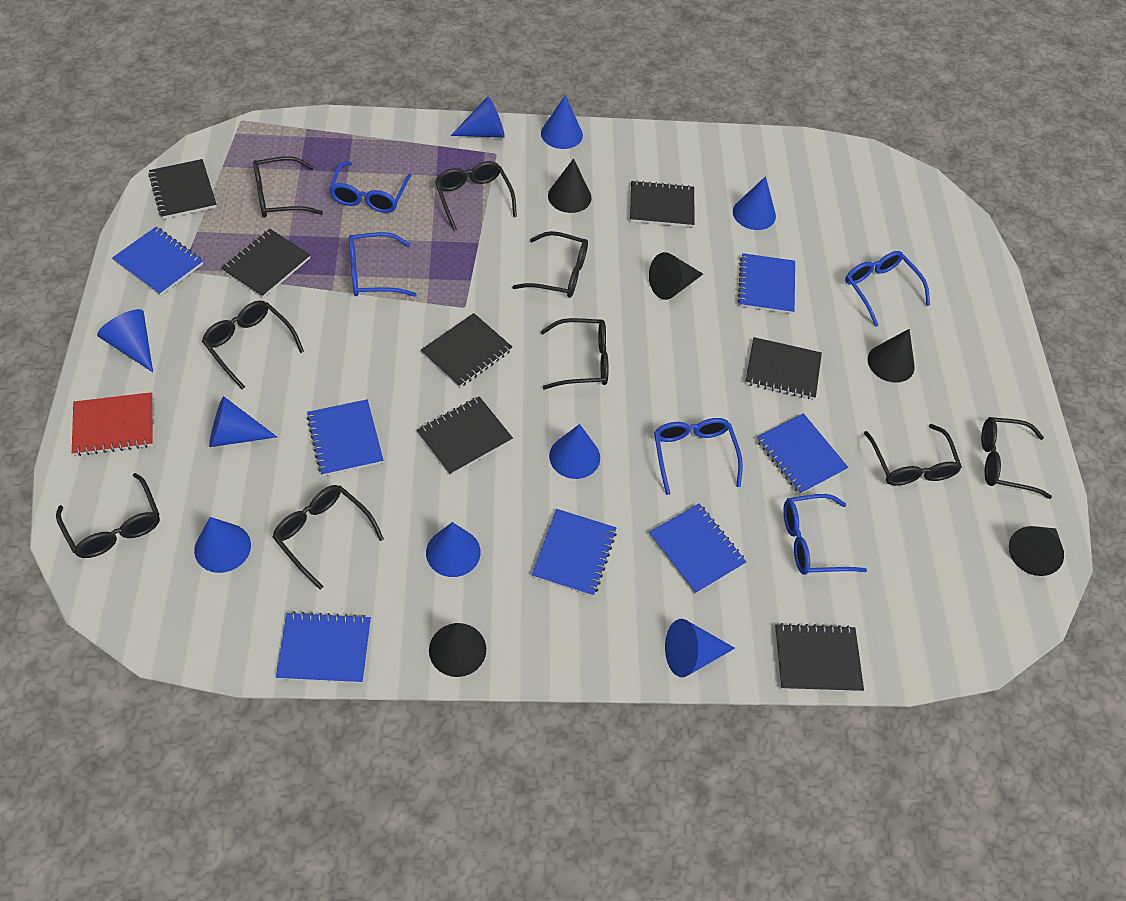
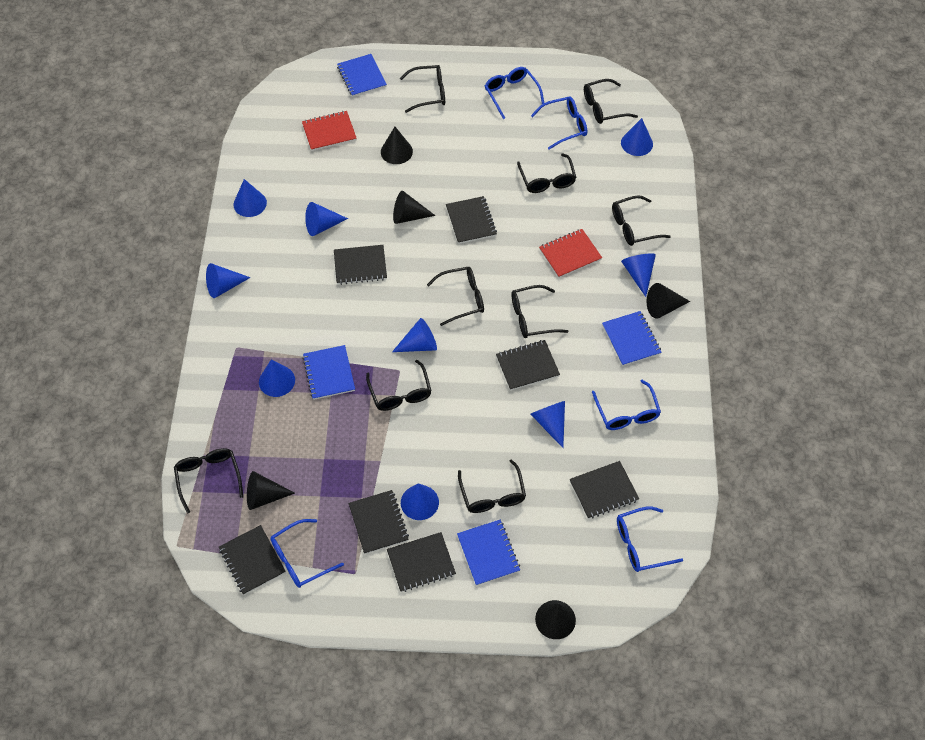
blue notebook: 7 -> 4
red notebook: 1 -> 2

